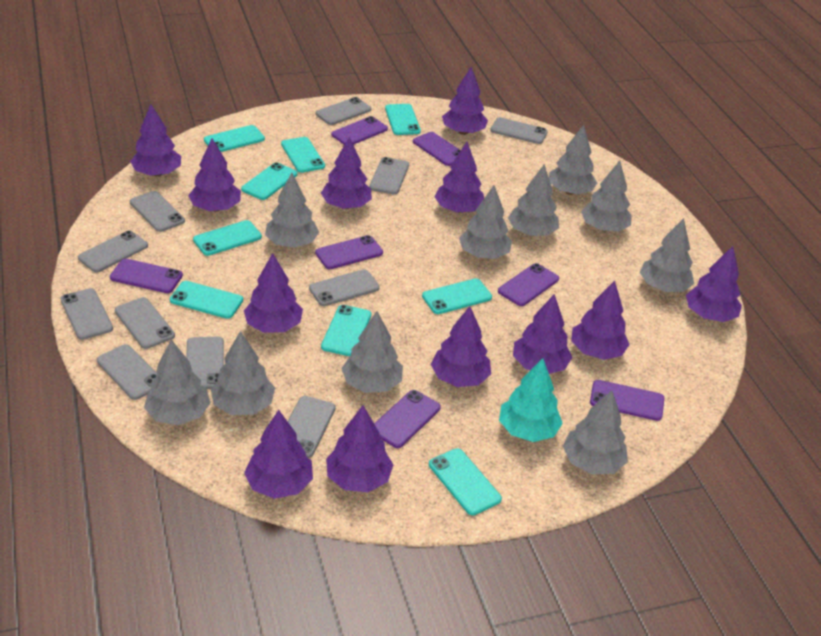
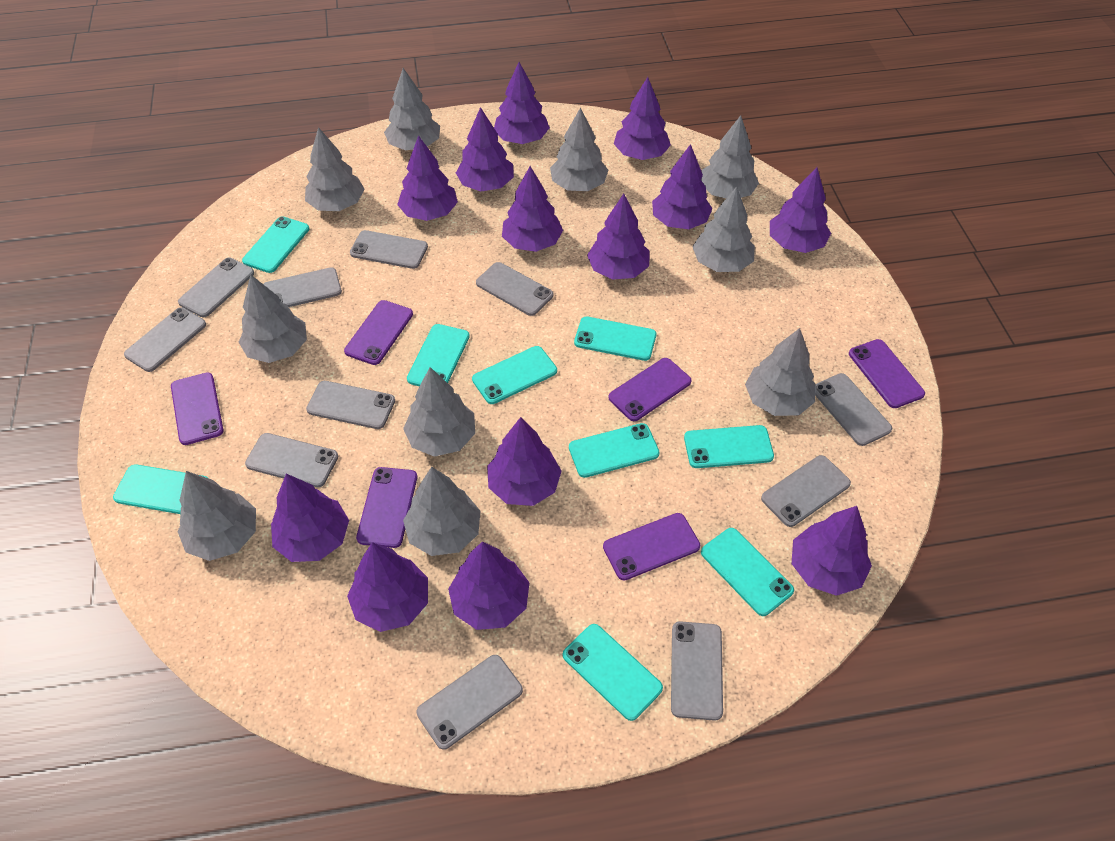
purple phone: 7 -> 6
purple tree: 12 -> 13
turquoise tree: 1 -> 0

